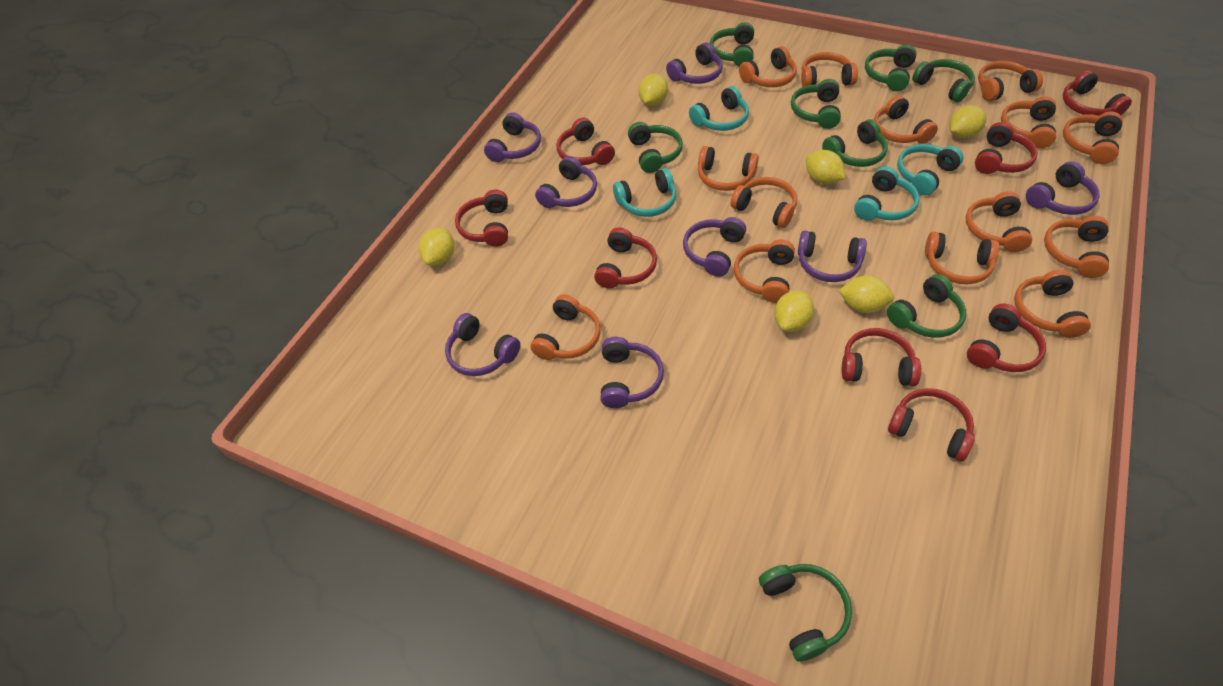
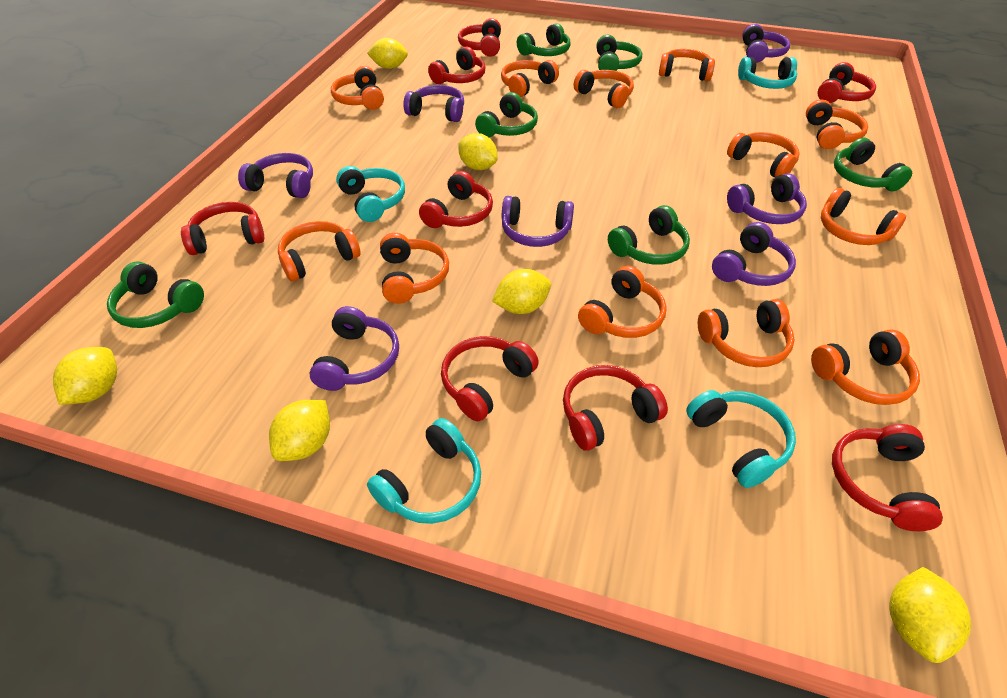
green headphones: 8 -> 6
orange headphones: 14 -> 12
purple headphones: 8 -> 7

